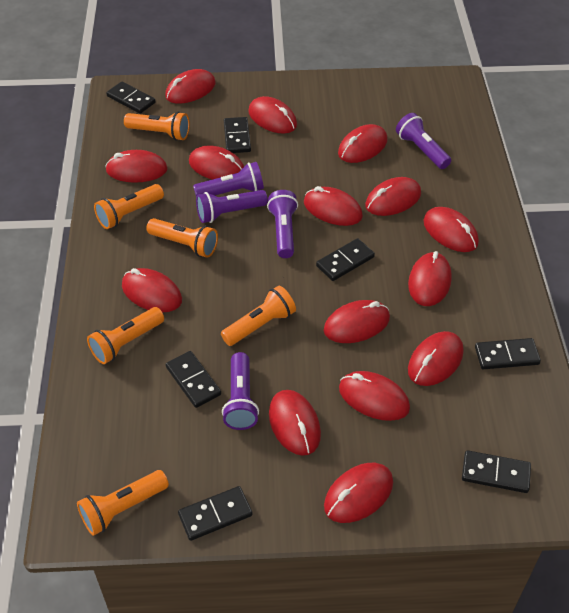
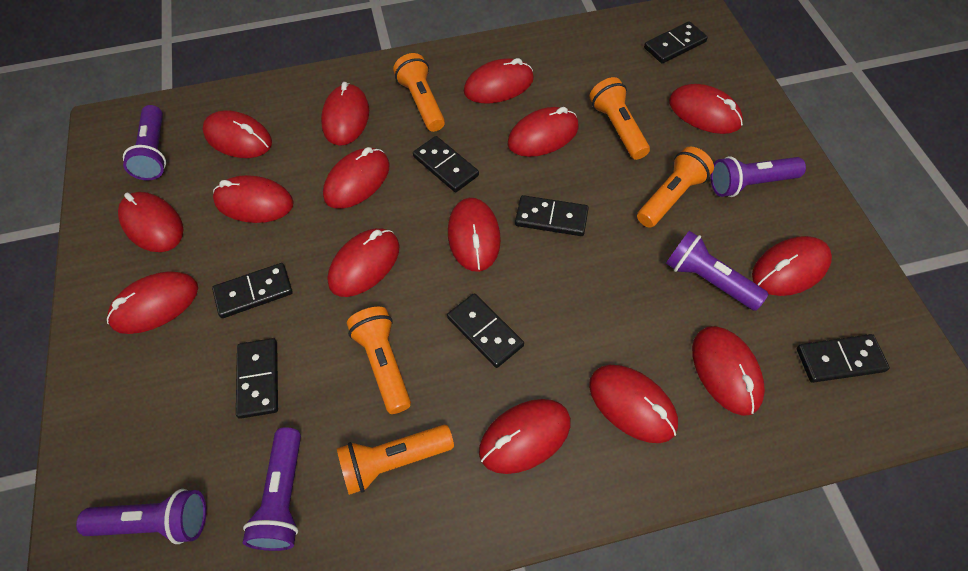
orange flashlight: 6 -> 5

